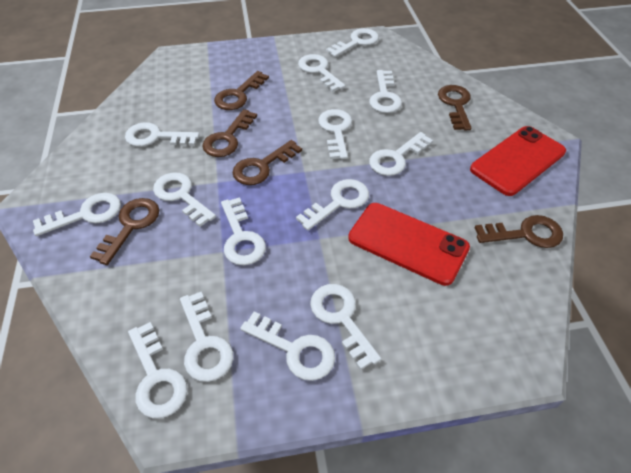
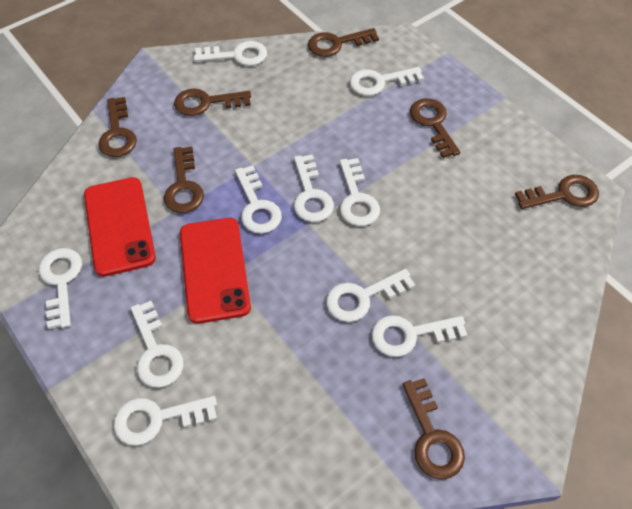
brown key: 6 -> 7
white key: 14 -> 10

